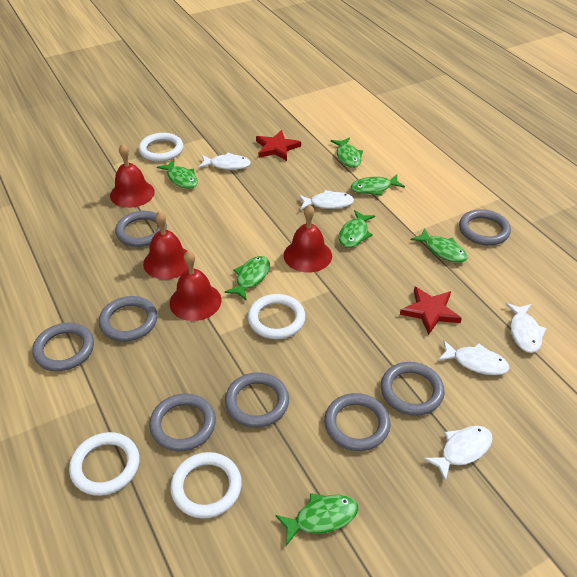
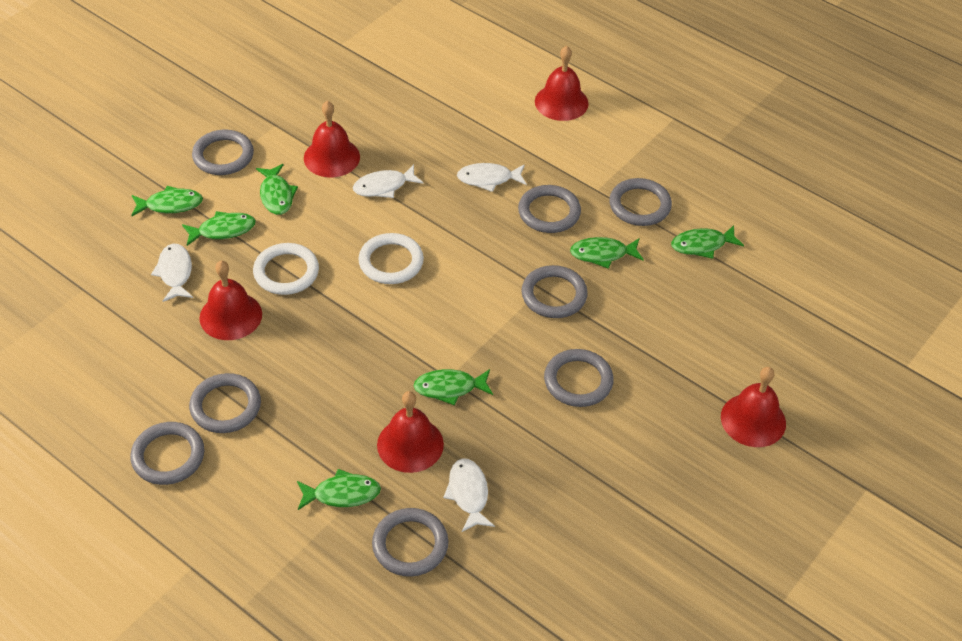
red bell: 4 -> 5
red star: 2 -> 0
white fish: 5 -> 4
white ring: 4 -> 2

